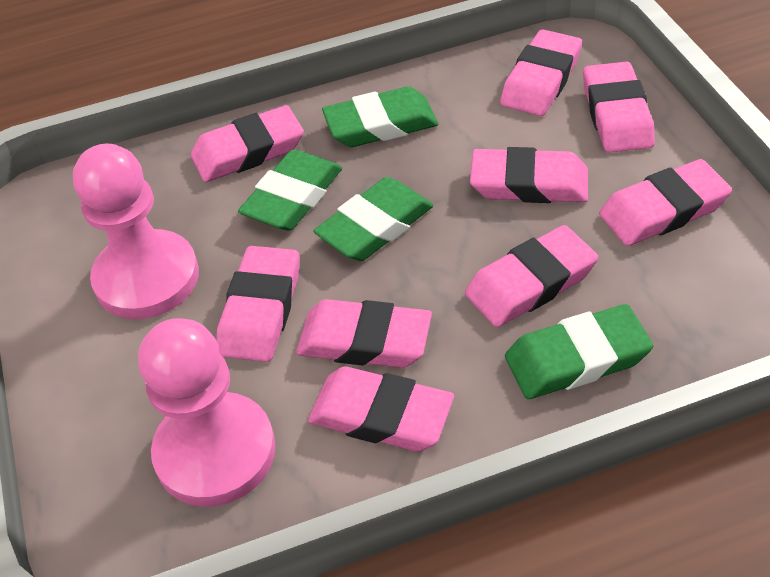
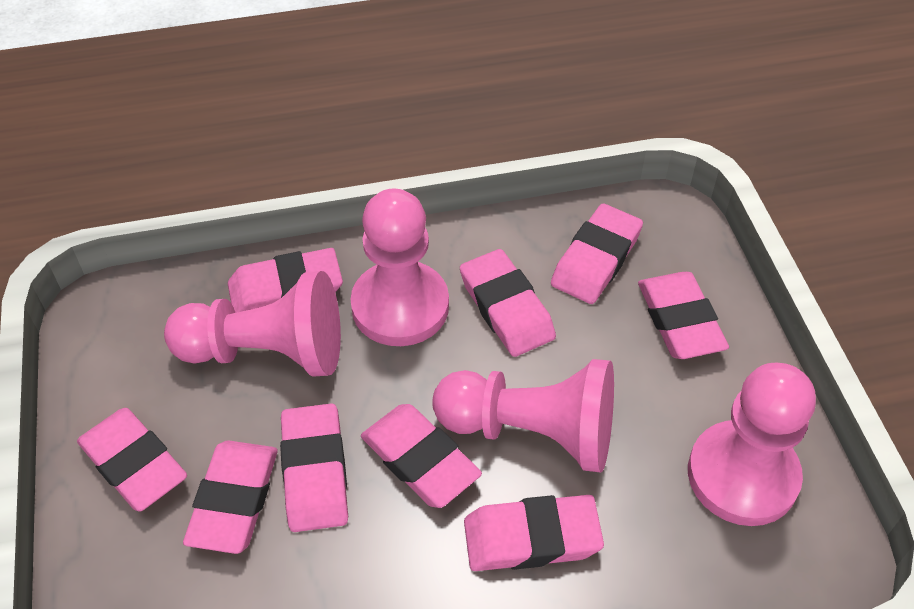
green eraser: 4 -> 0
pink pawn: 2 -> 4

